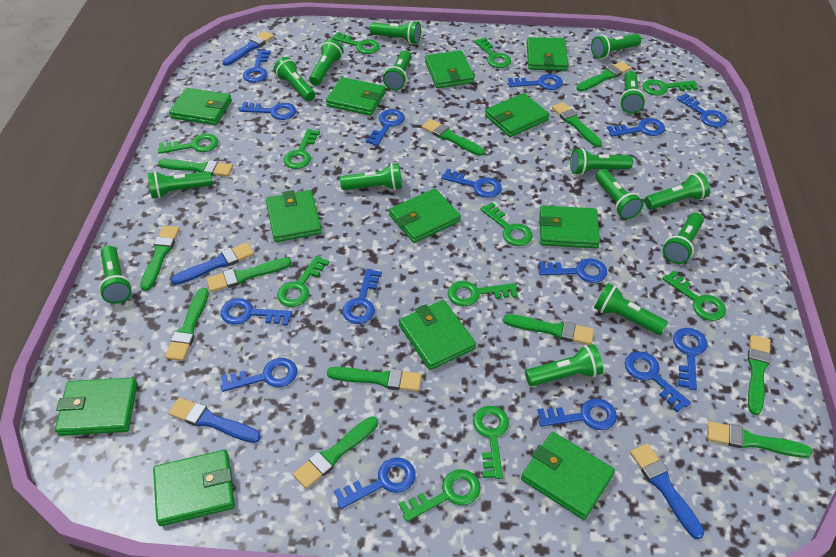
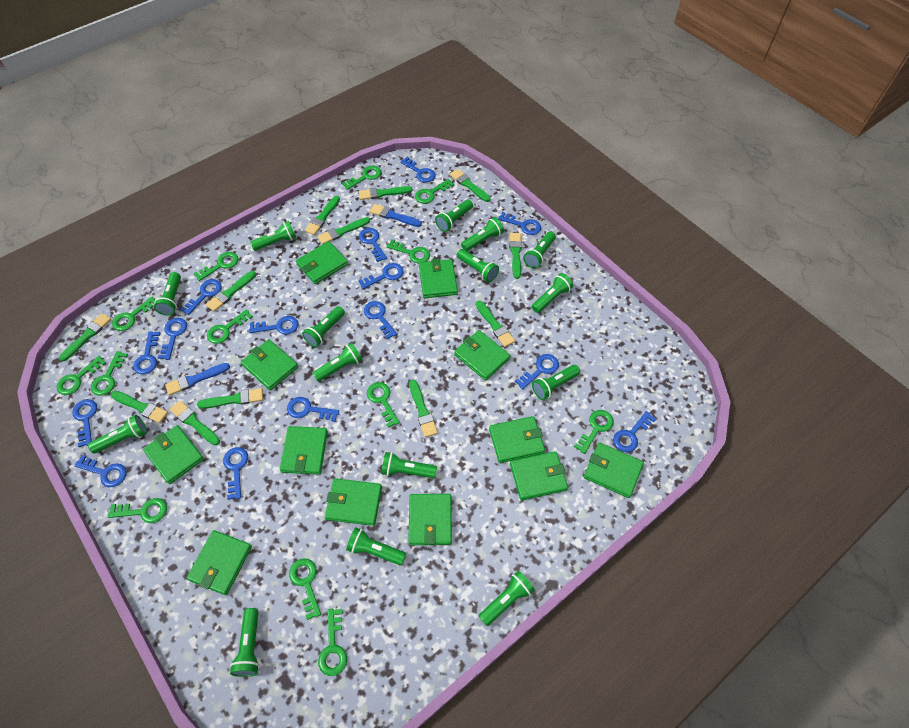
blue brush: 4 -> 2
green key: 11 -> 13

